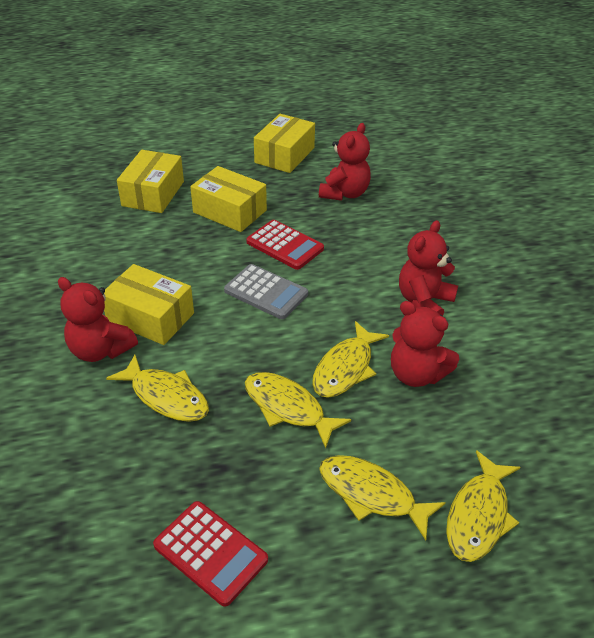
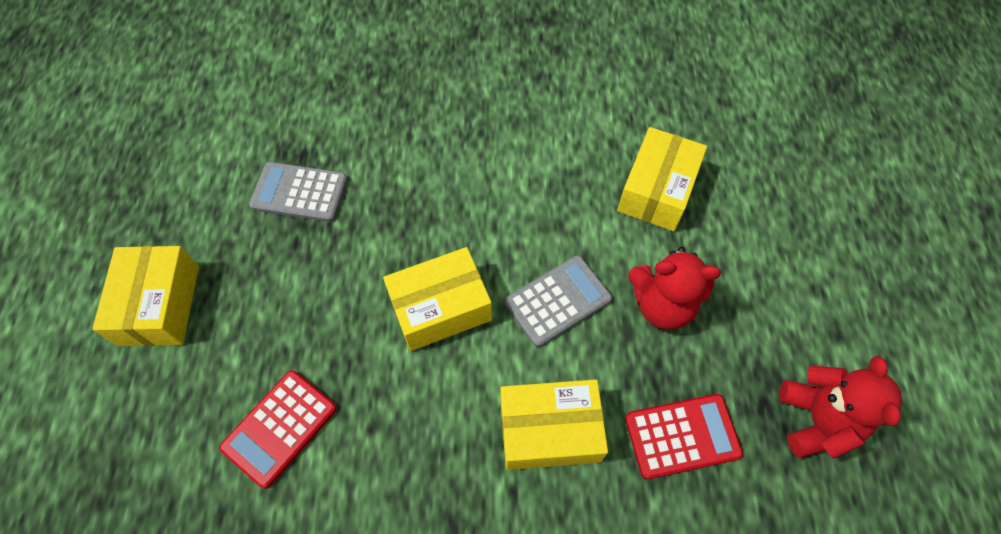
grey calculator: 1 -> 2
red teddy bear: 4 -> 2
yellow fish: 5 -> 0

